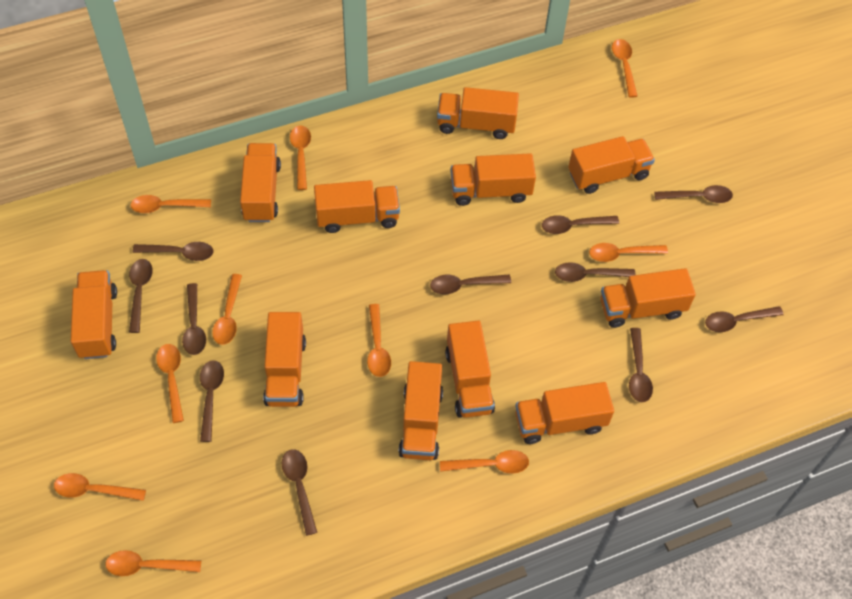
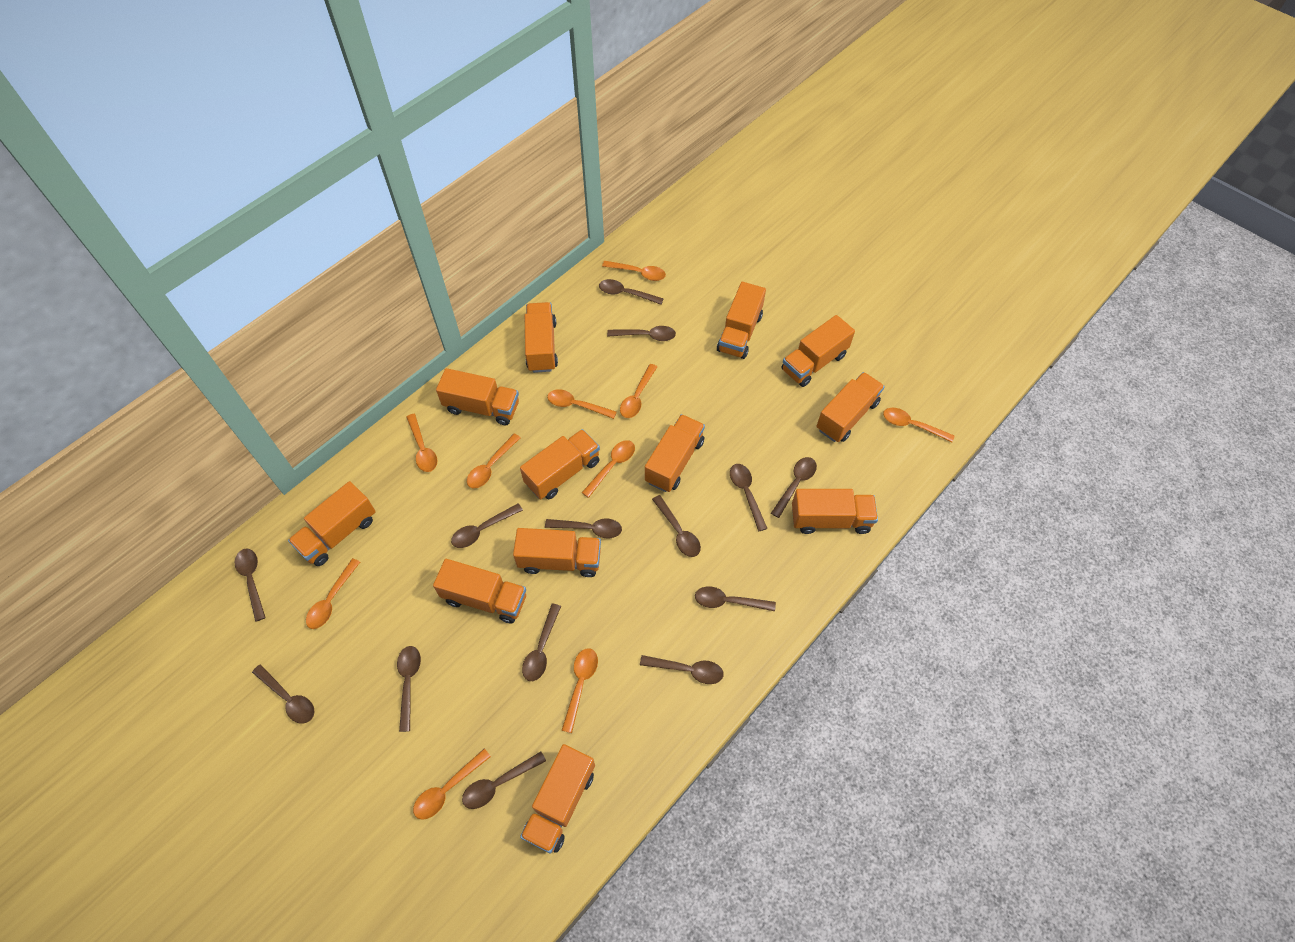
brown spoon: 11 -> 14
orange truck: 11 -> 12

